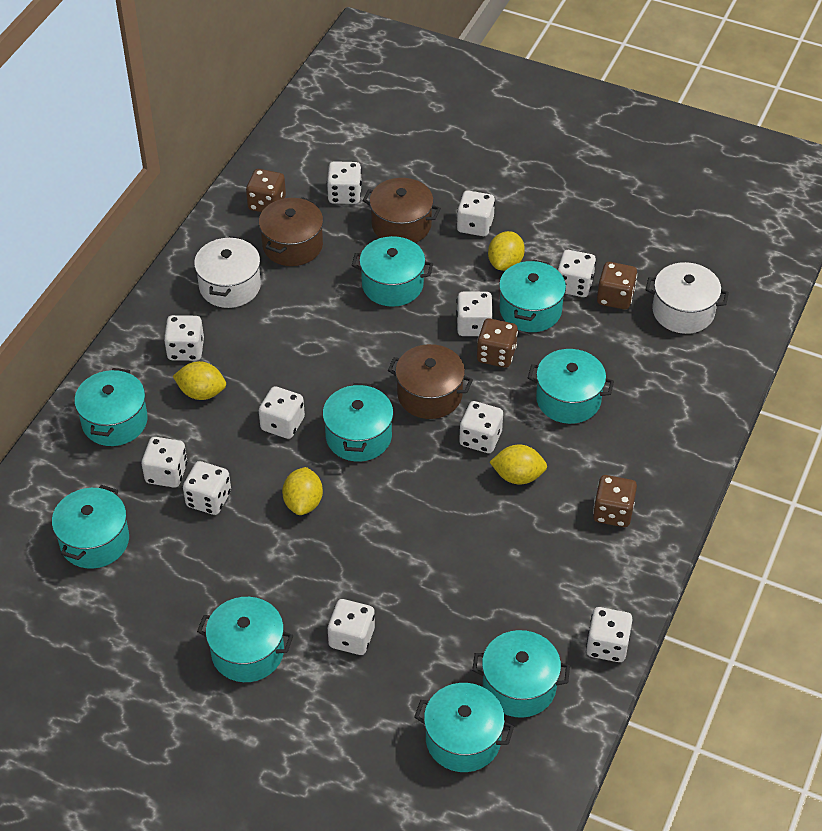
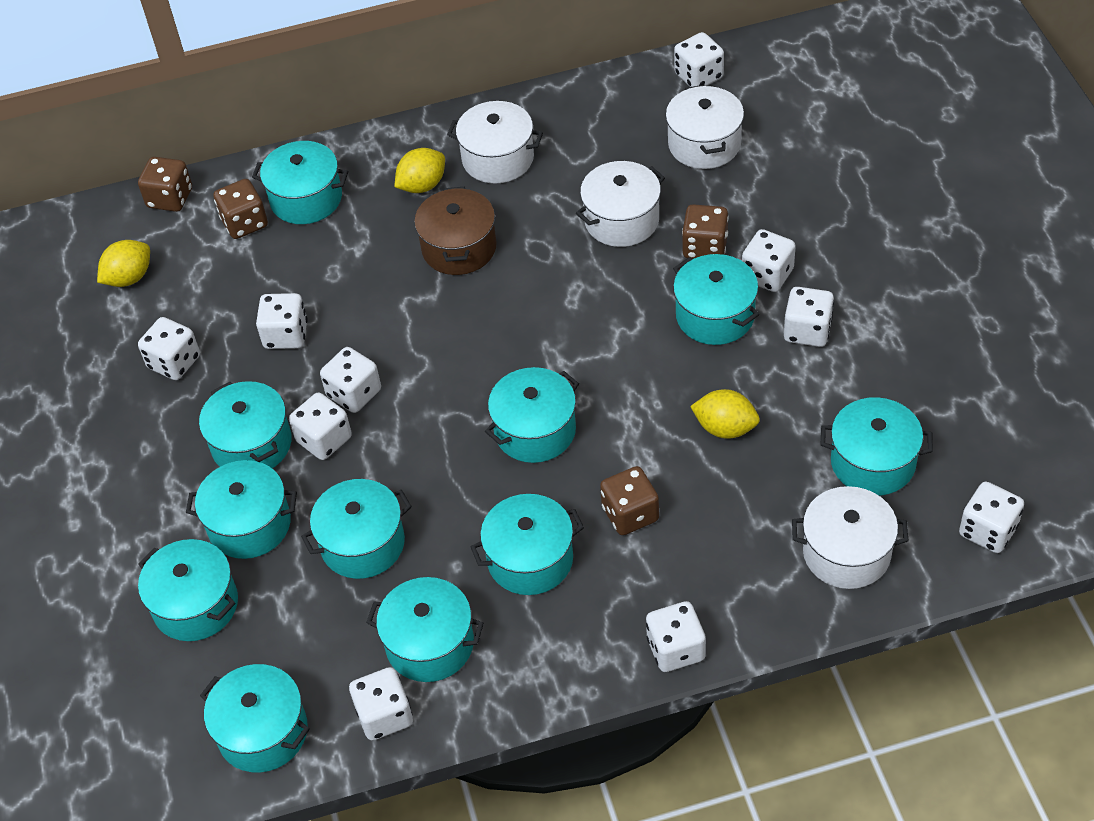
brown pot: 3 -> 1
turquoise pot: 9 -> 11
white dice: 11 -> 10
white pot: 2 -> 4
yellow lemon: 4 -> 3

